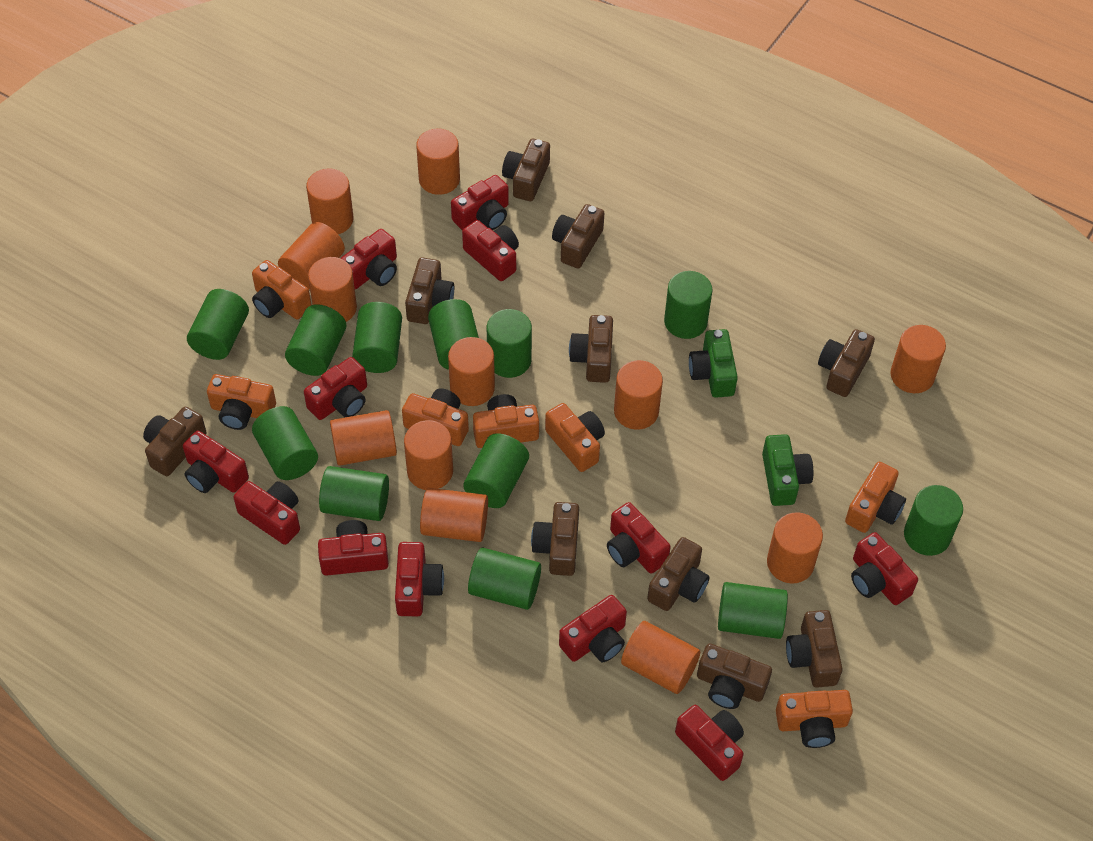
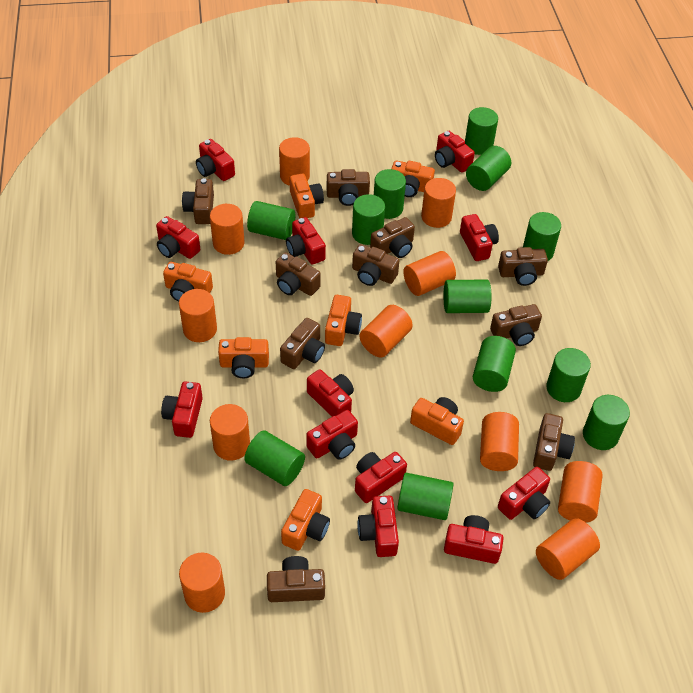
green camera: 2 -> 0
orange cylinder: 12 -> 11

